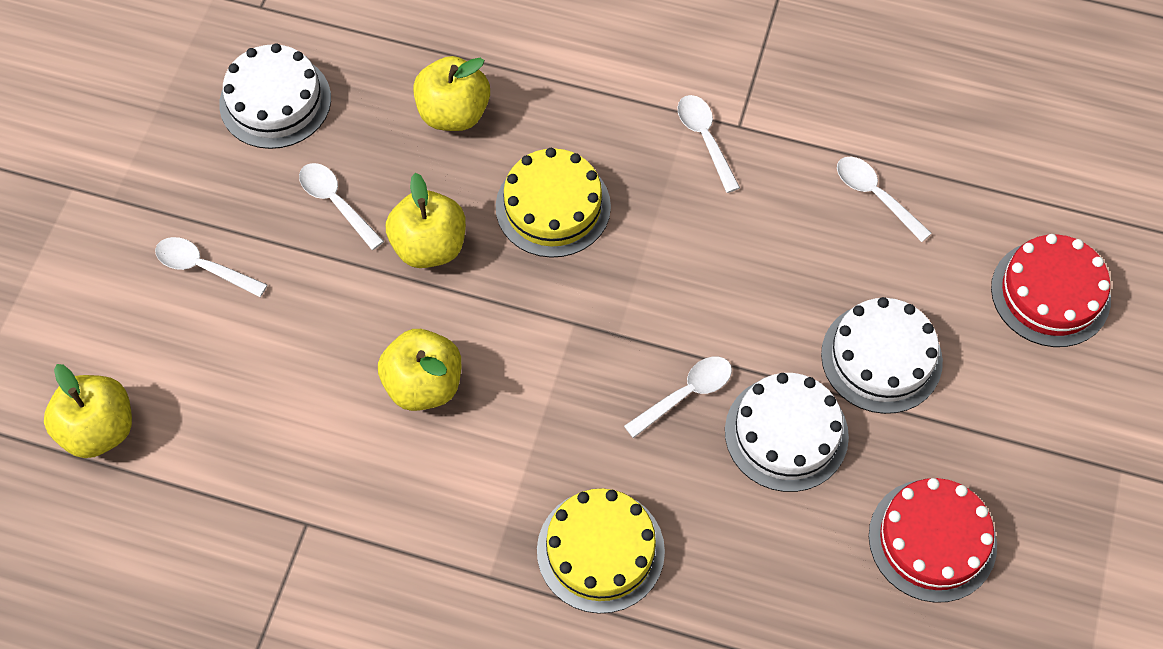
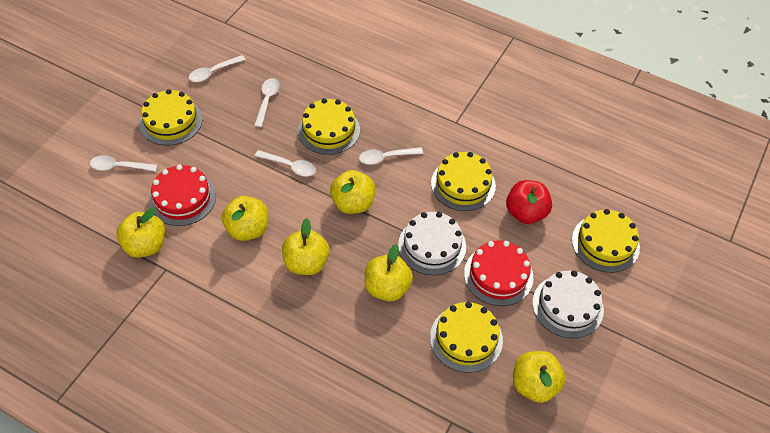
red apple: 0 -> 1
white cake: 3 -> 2
yellow apple: 4 -> 6
yellow cake: 2 -> 5

